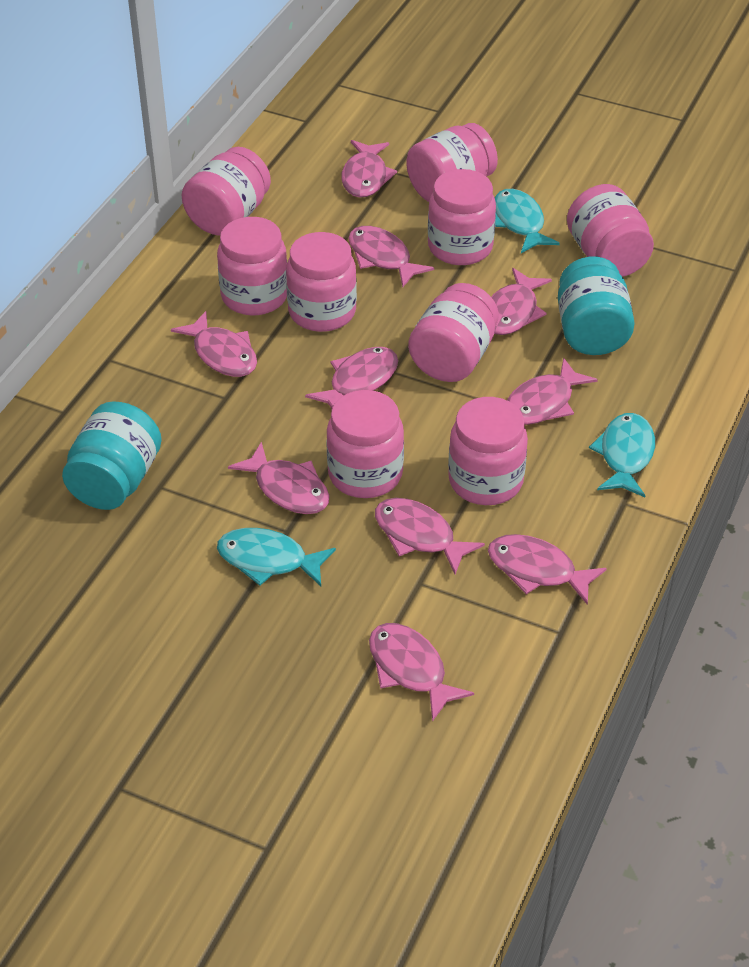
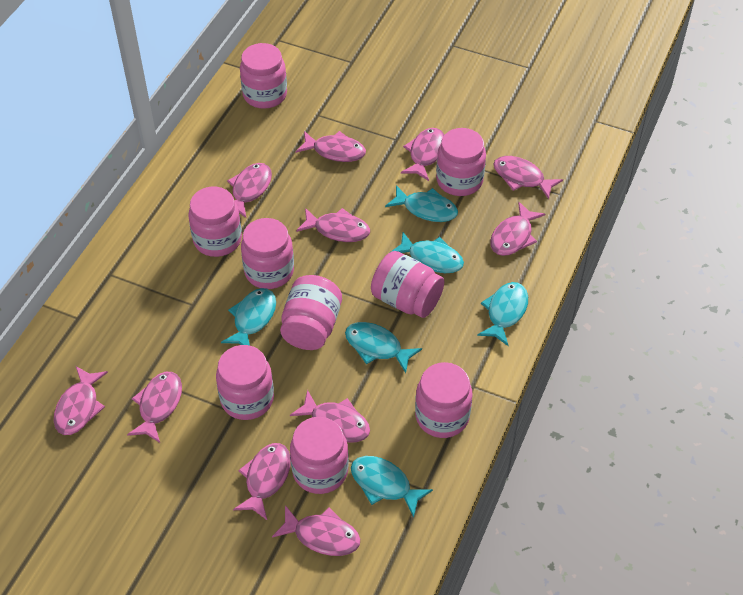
pink fish: 10 -> 11
turquoise fish: 3 -> 6
turquoise jar: 2 -> 0

